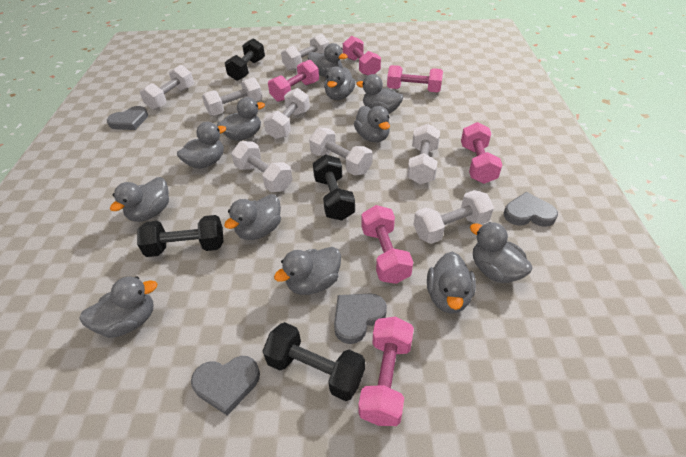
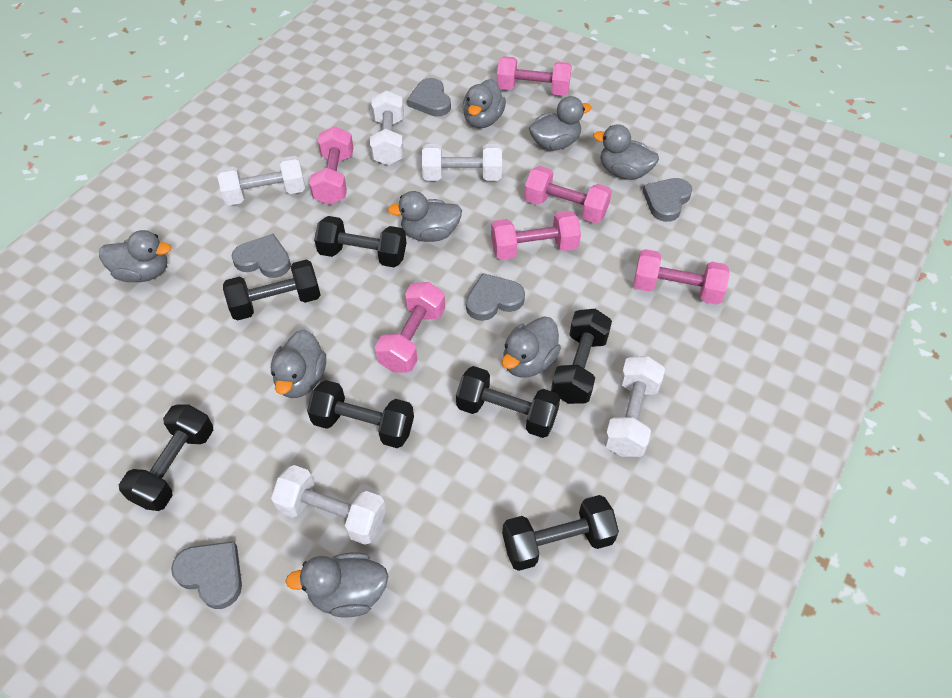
black dumbbell: 4 -> 7
grey duck: 12 -> 8
grey heart: 4 -> 5
white dumbbell: 8 -> 5

